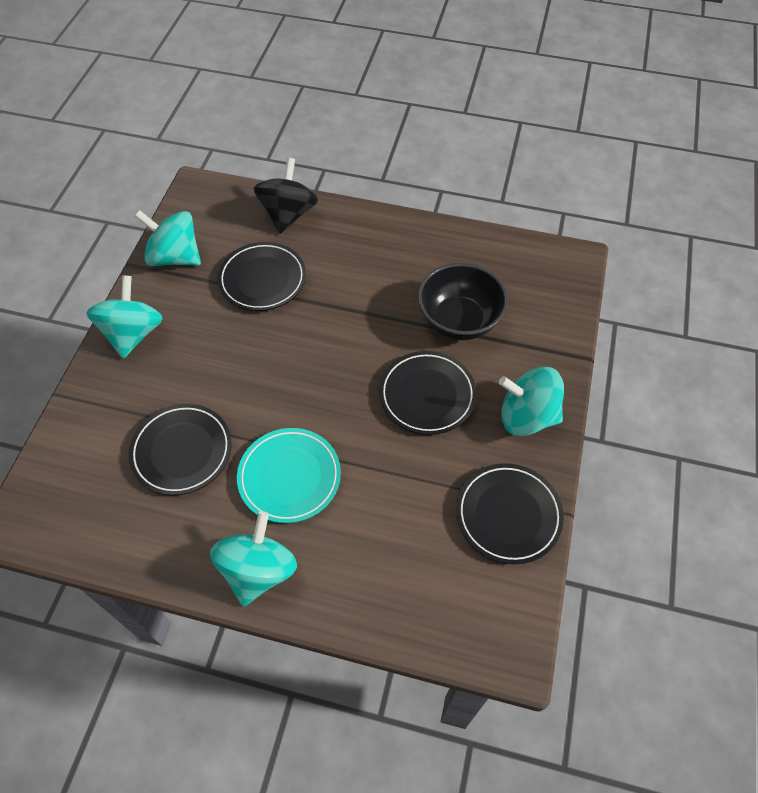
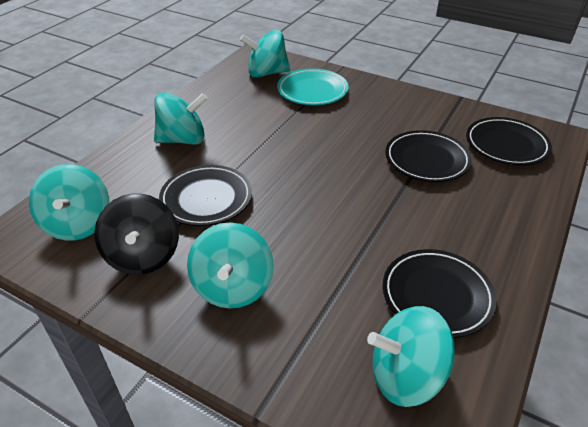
black bowl: 1 -> 0
turquoise spinning top: 4 -> 5

